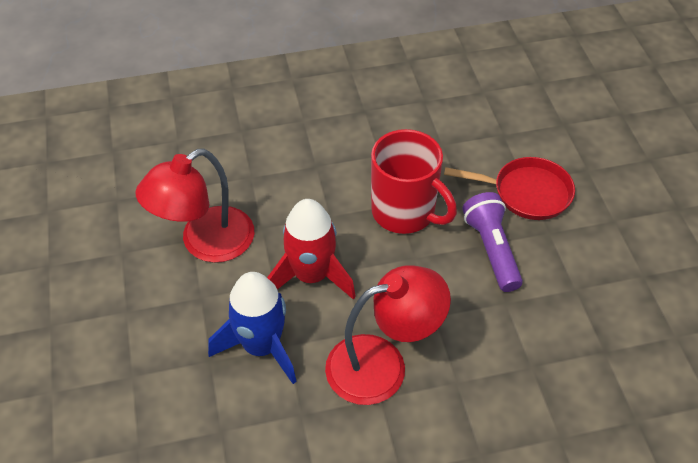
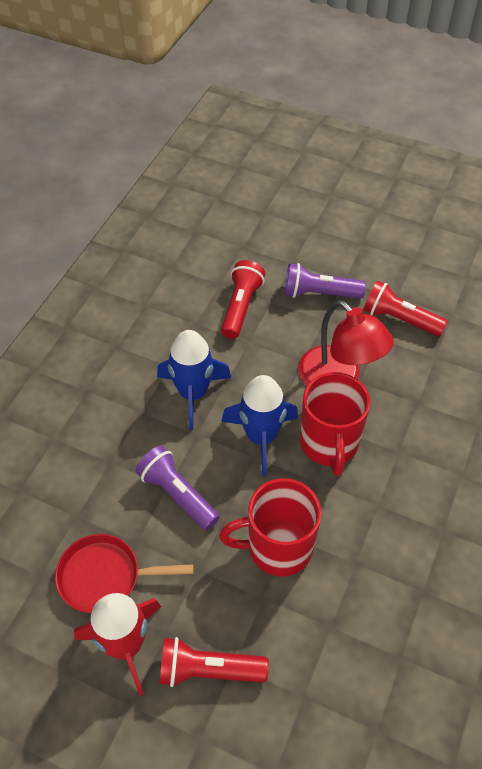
blue rocket: 1 -> 2
purple flashlight: 1 -> 2
red flashlight: 0 -> 3
red lamp: 2 -> 1
red mug: 1 -> 2

